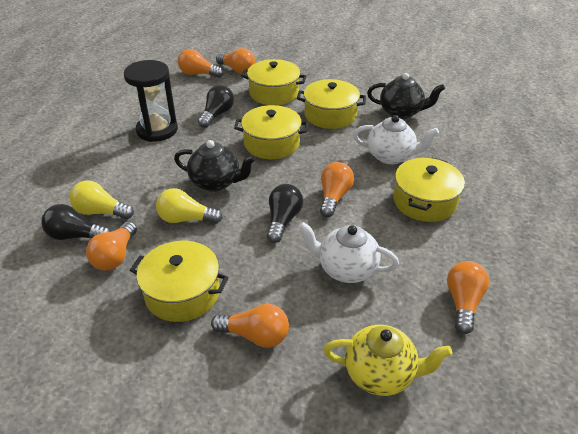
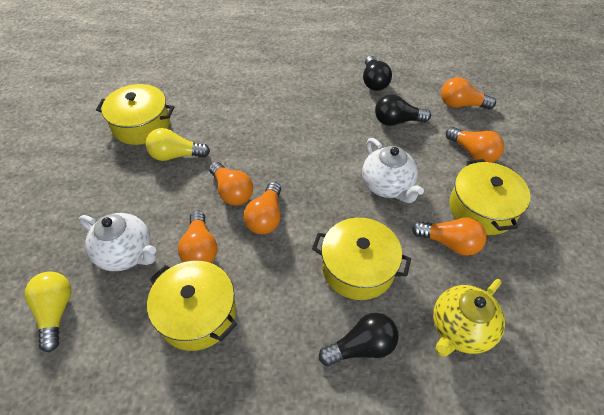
black hourglass: 1 -> 0
black teapot: 2 -> 0
yellow pot: 5 -> 4

